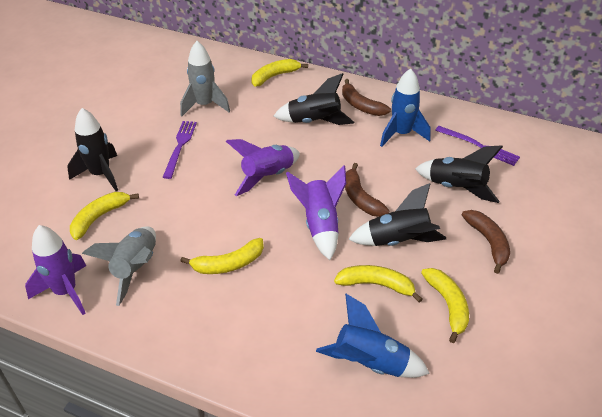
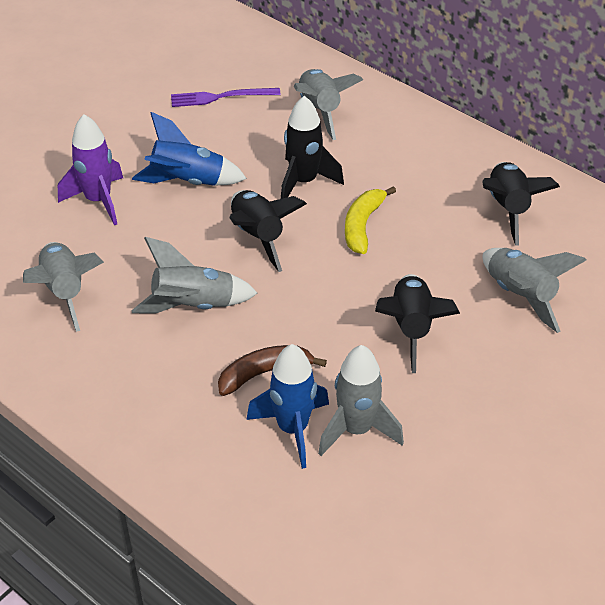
brown banana: 3 -> 1
grey rocket: 2 -> 5
purple fork: 2 -> 1
purple rocket: 3 -> 1
yellow banana: 5 -> 1

